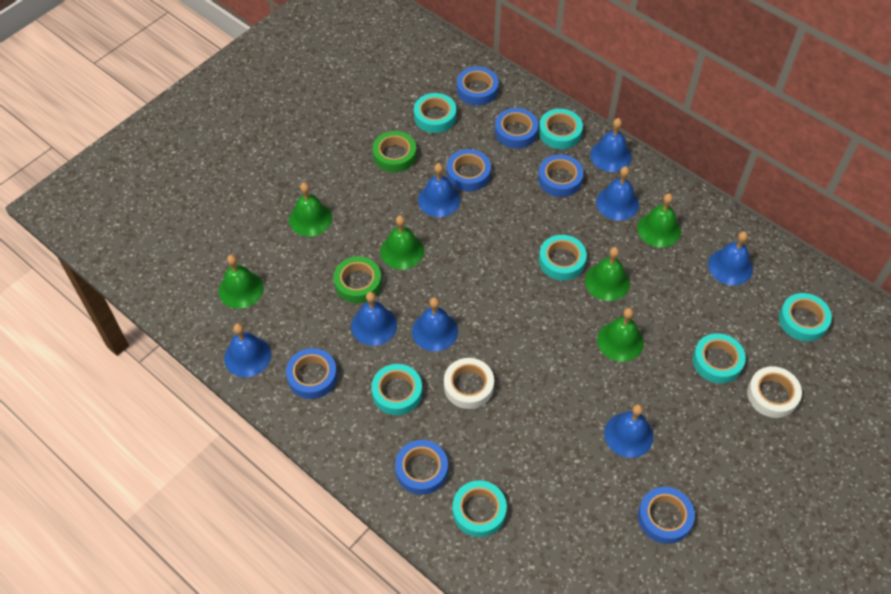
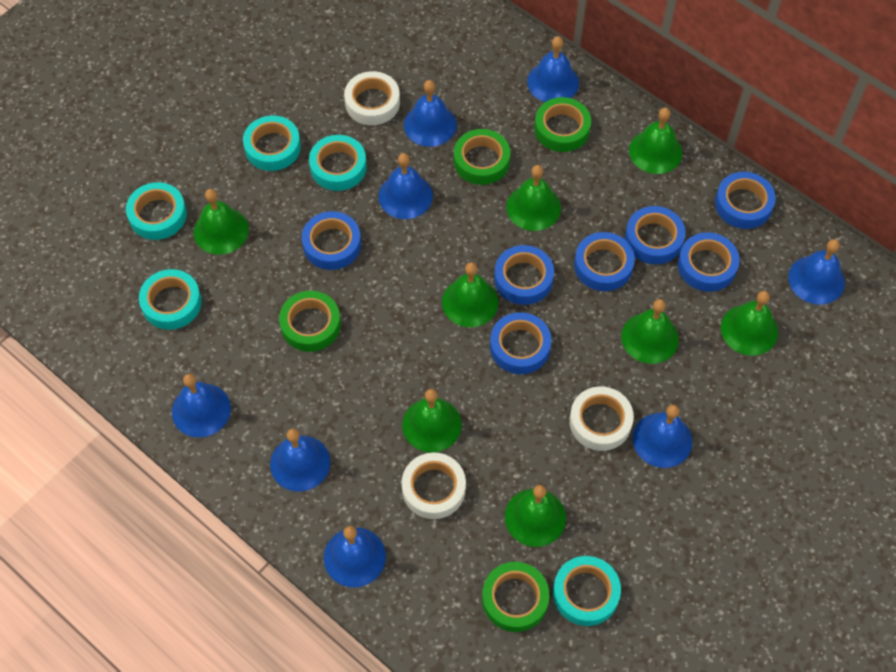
green bell: 6 -> 8
green tape: 2 -> 4
turquoise tape: 7 -> 5
white tape: 2 -> 3

